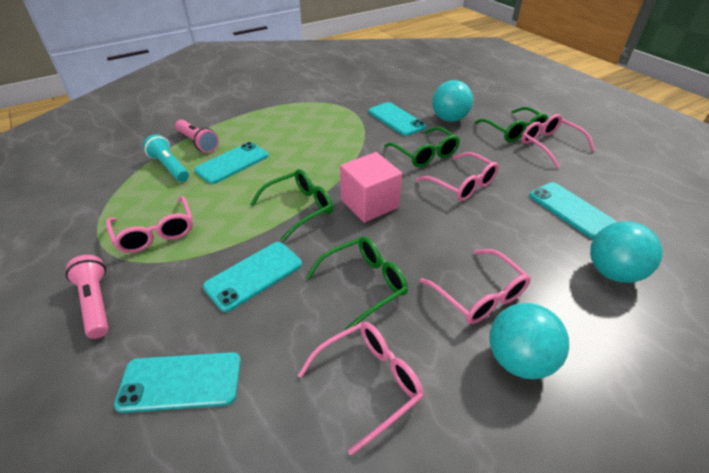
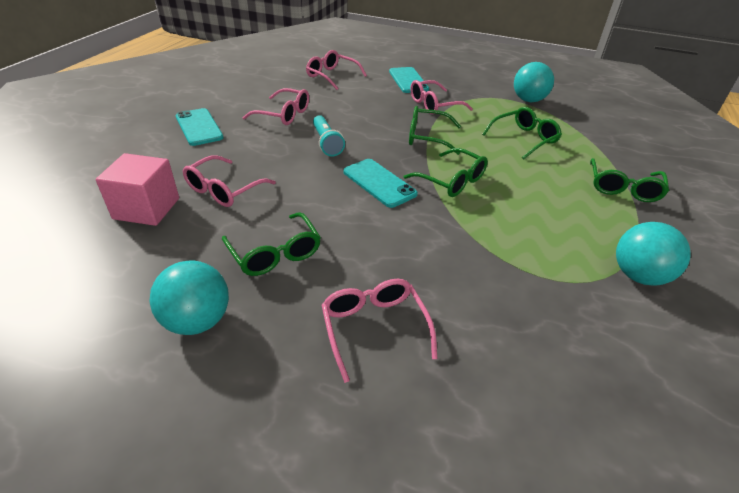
green glasses: 4 -> 5
pink flashlight: 2 -> 0
turquoise phone: 5 -> 3

